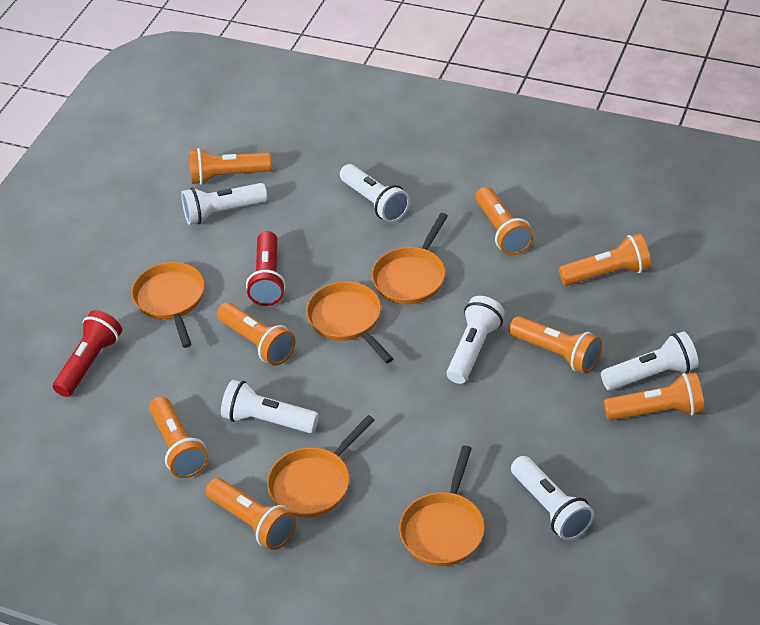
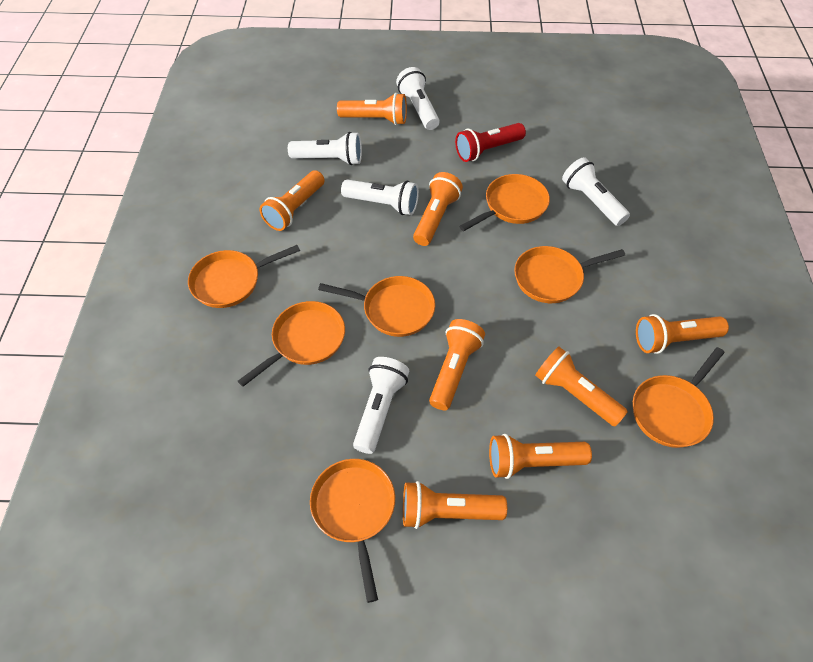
orange pan: 5 -> 7
red flashlight: 2 -> 1
white flashlight: 6 -> 5

